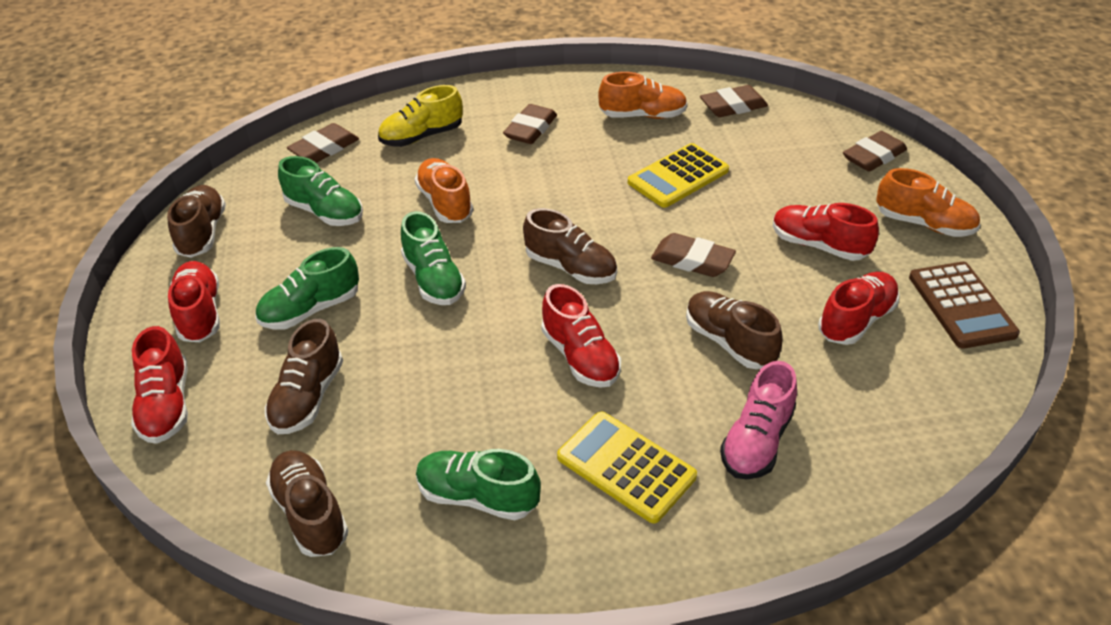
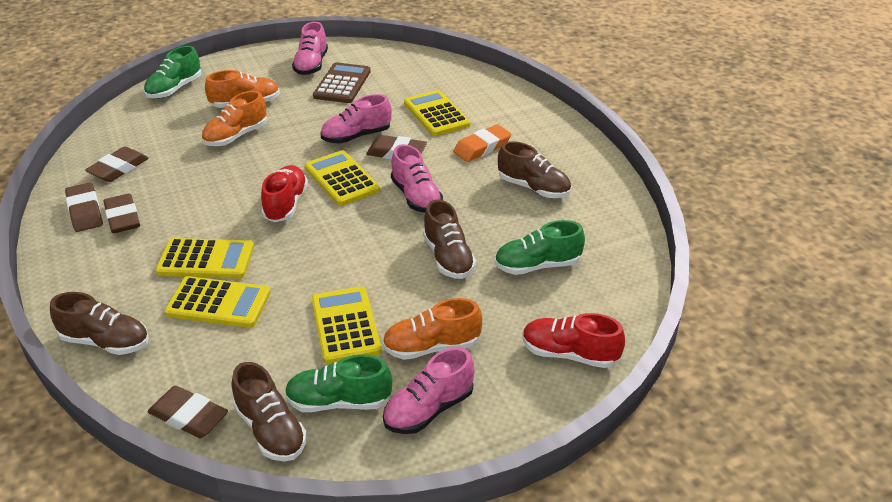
brown shoe: 5 -> 4
green shoe: 4 -> 3
orange eraser: 0 -> 1
pink shoe: 1 -> 4
red shoe: 5 -> 2
yellow calculator: 2 -> 5
yellow shoe: 1 -> 0

